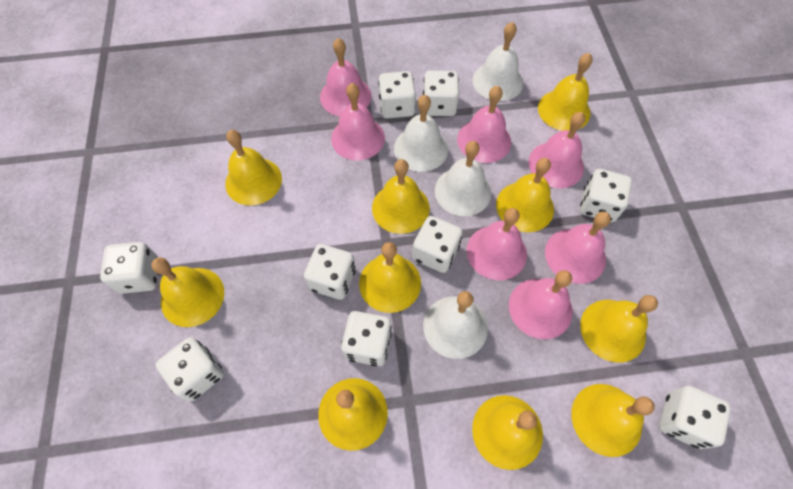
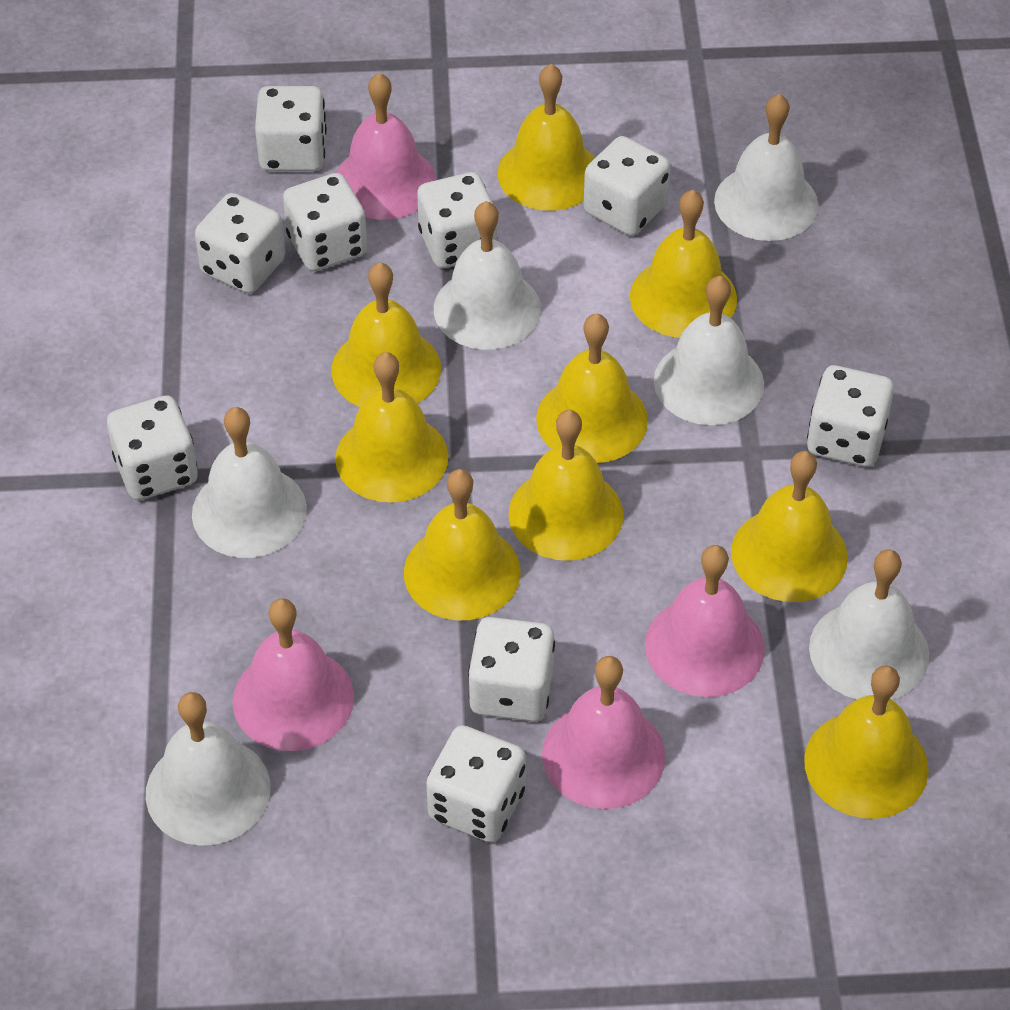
pink bell: 7 -> 4
white bell: 4 -> 6
yellow bell: 10 -> 9

